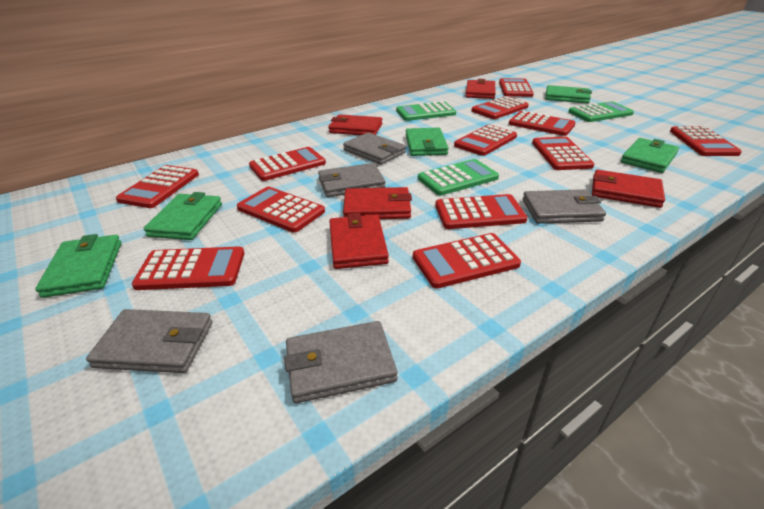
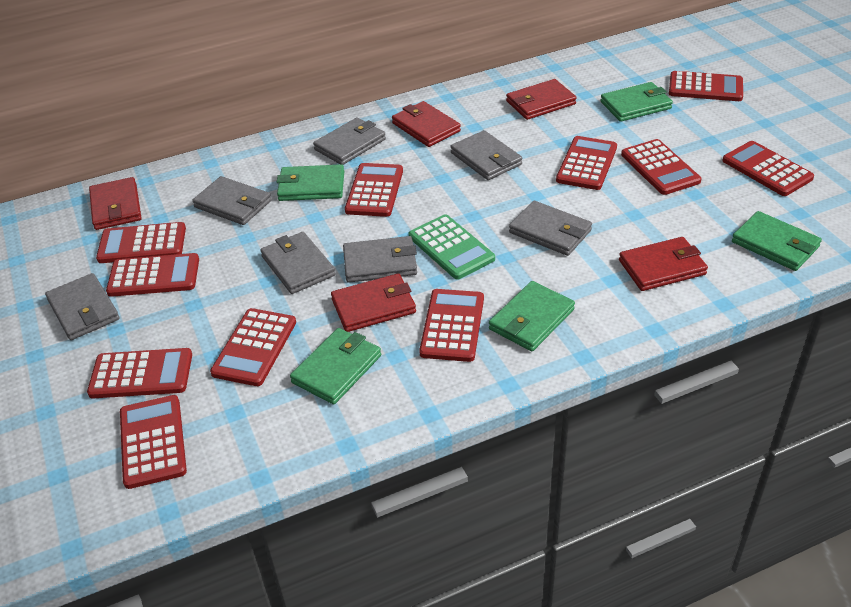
green calculator: 3 -> 1
grey wallet: 5 -> 7
red calculator: 12 -> 11

